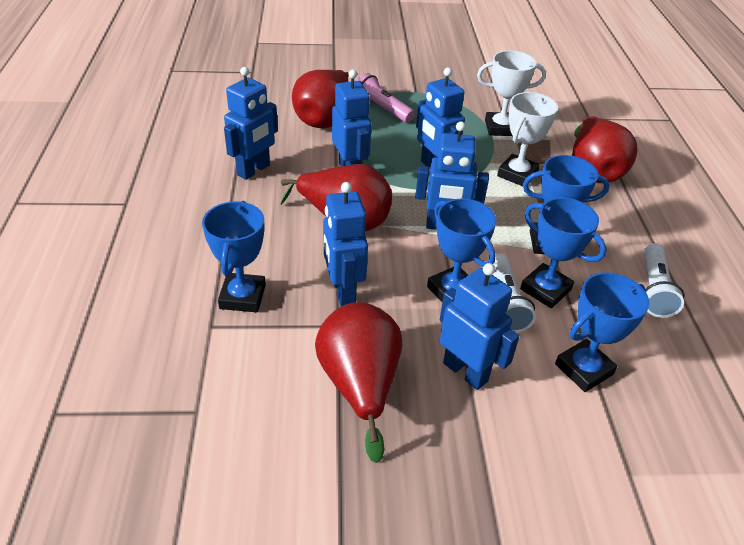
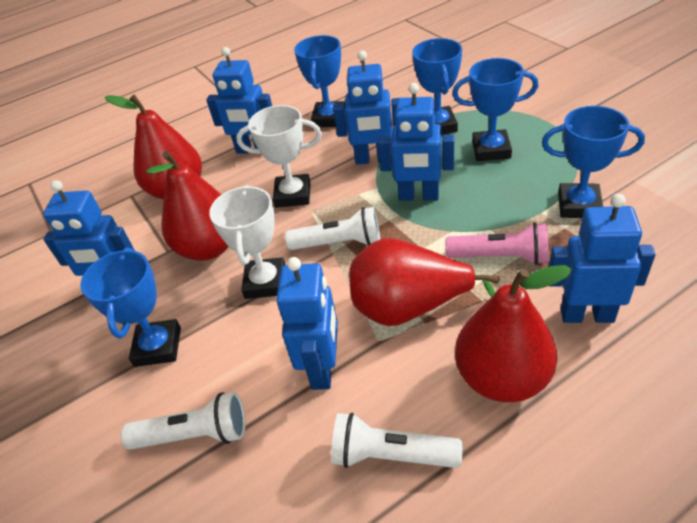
white flashlight: 2 -> 3

